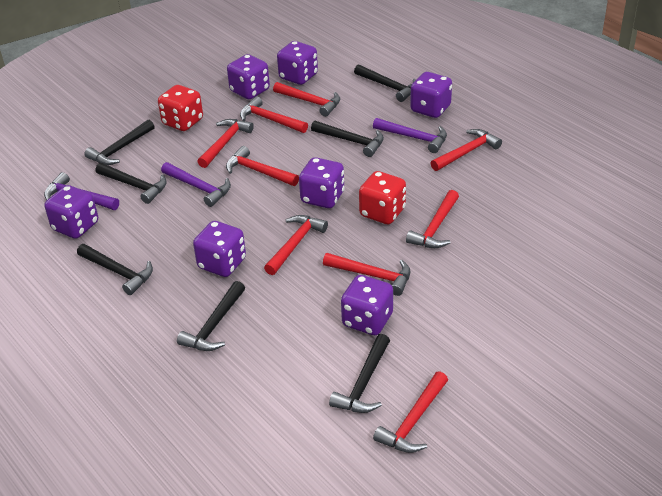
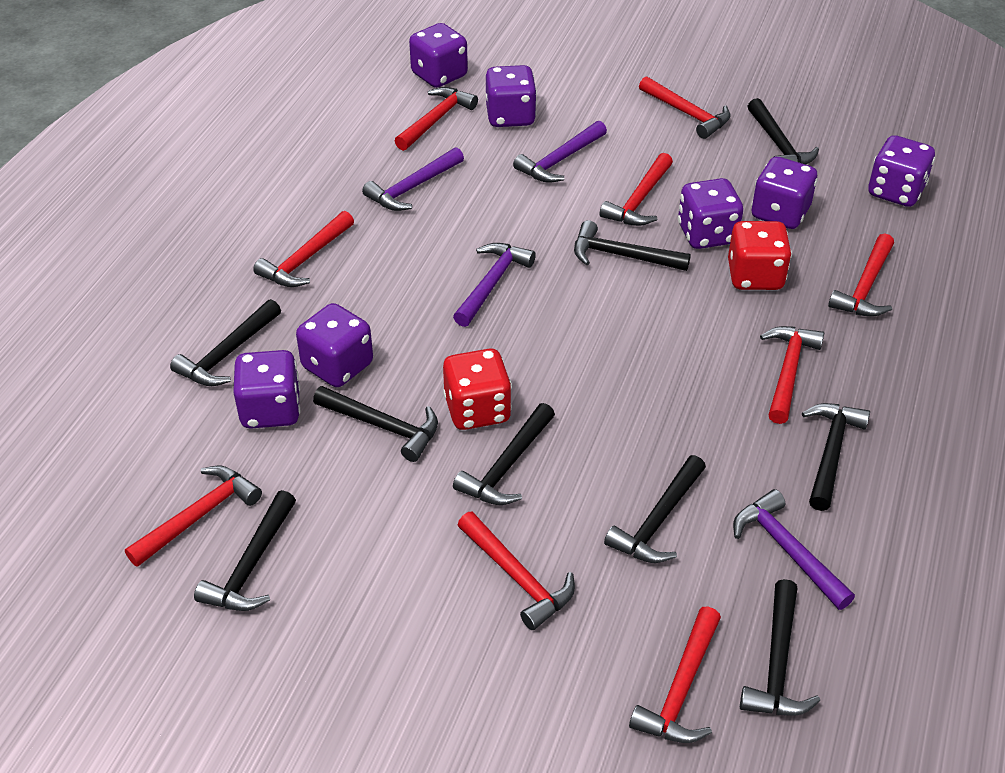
black hammer: 7 -> 9
purple hammer: 3 -> 4

